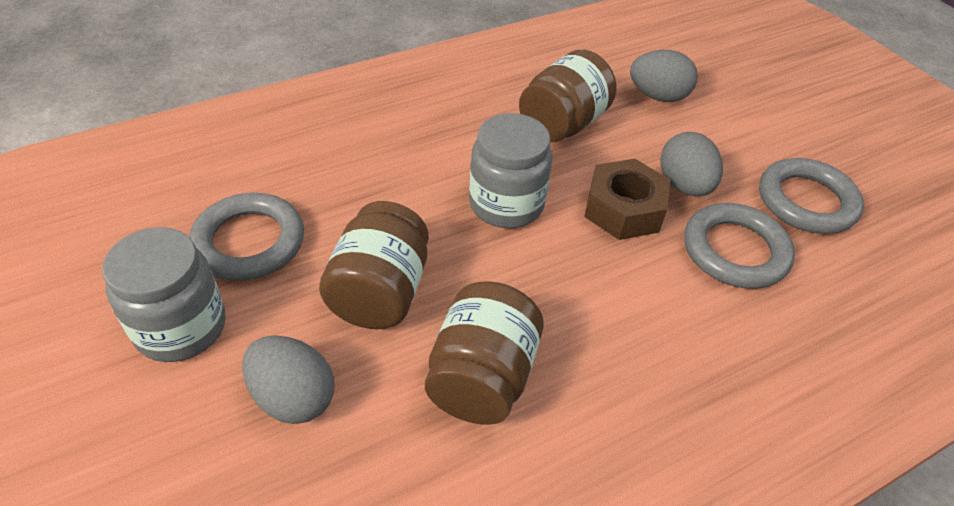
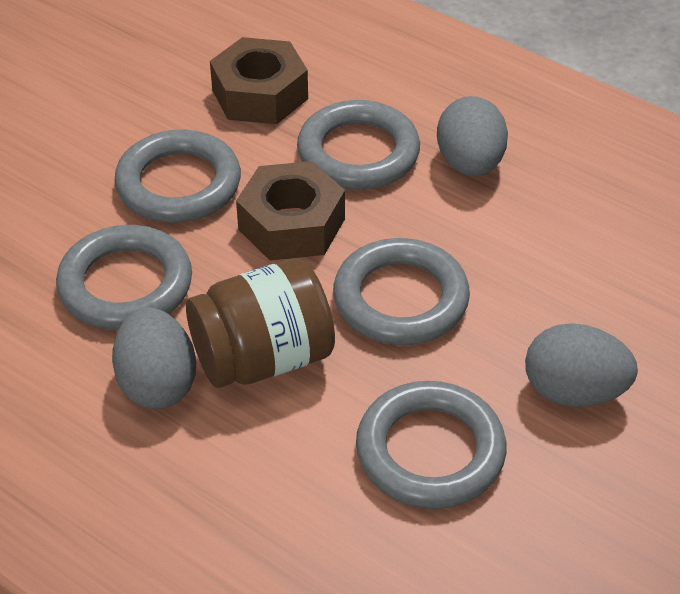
brown jar: 3 -> 1
brown nut: 1 -> 2
grey jar: 2 -> 0
grey ring: 3 -> 5

